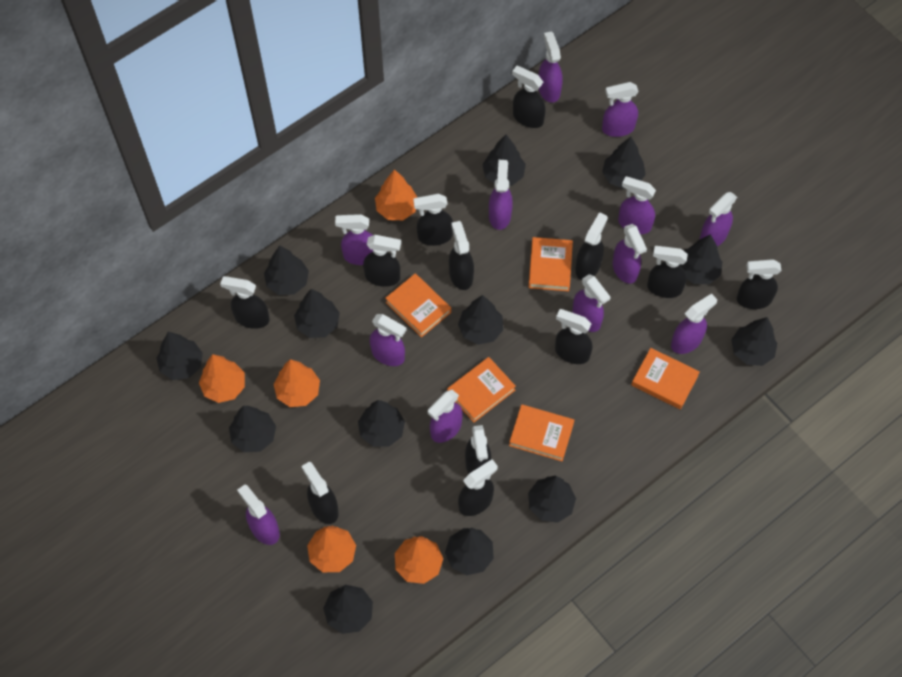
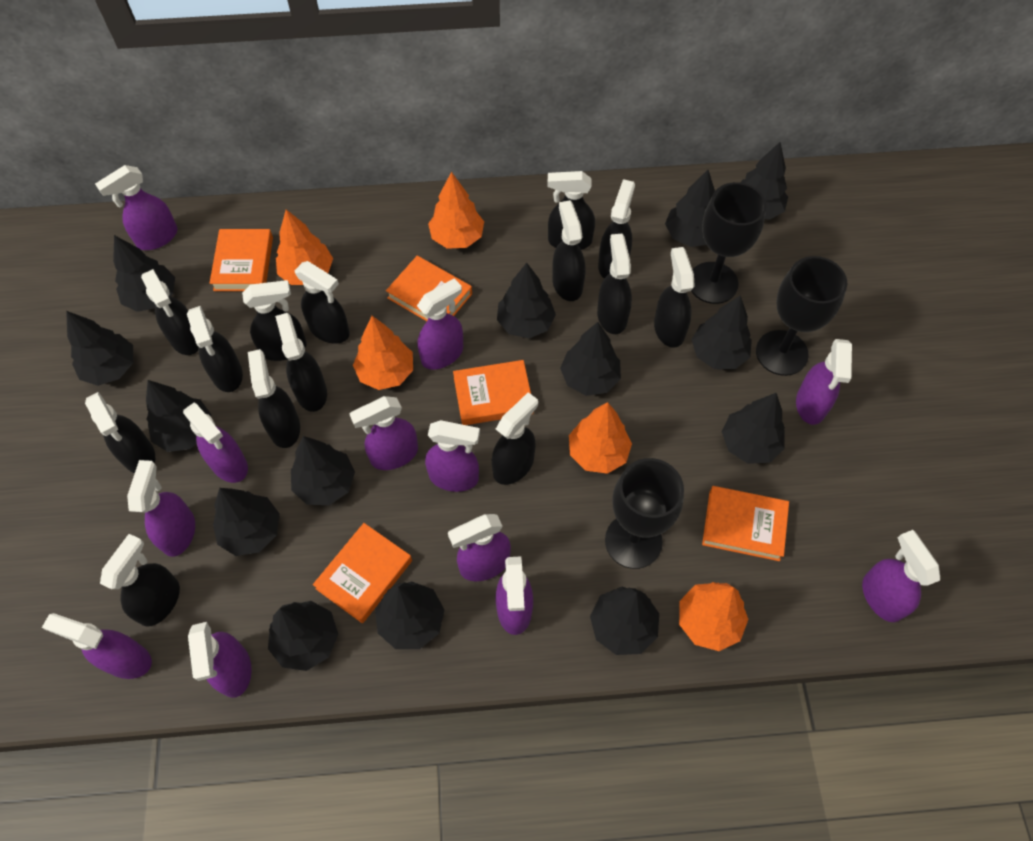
black goblet: 0 -> 3
black spray bottle: 12 -> 14
black tree: 13 -> 14

